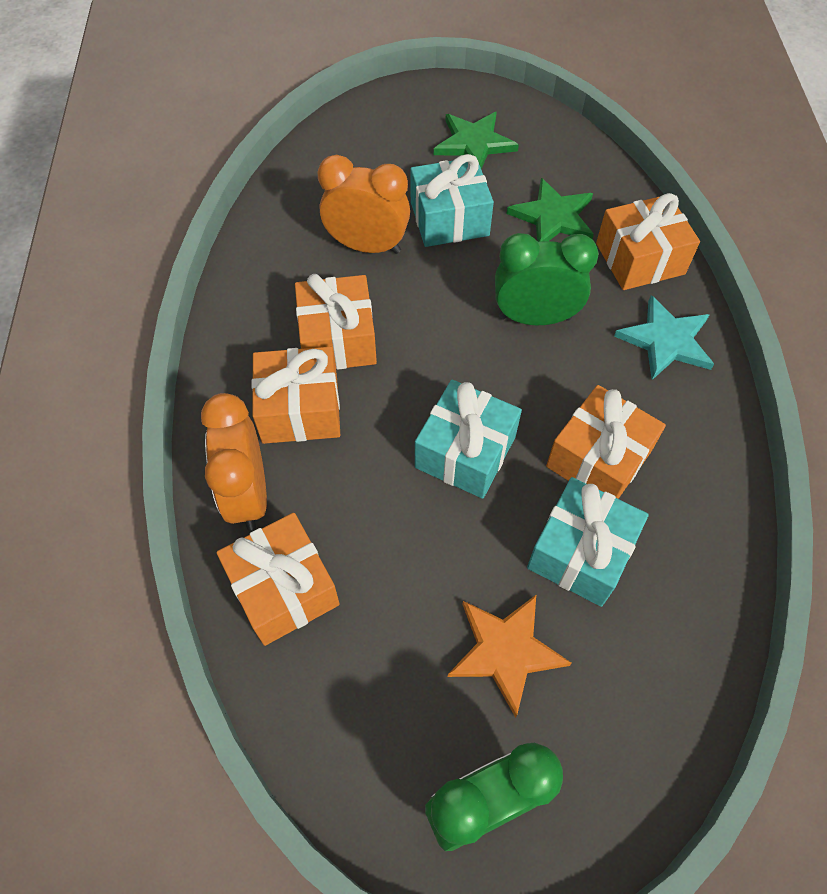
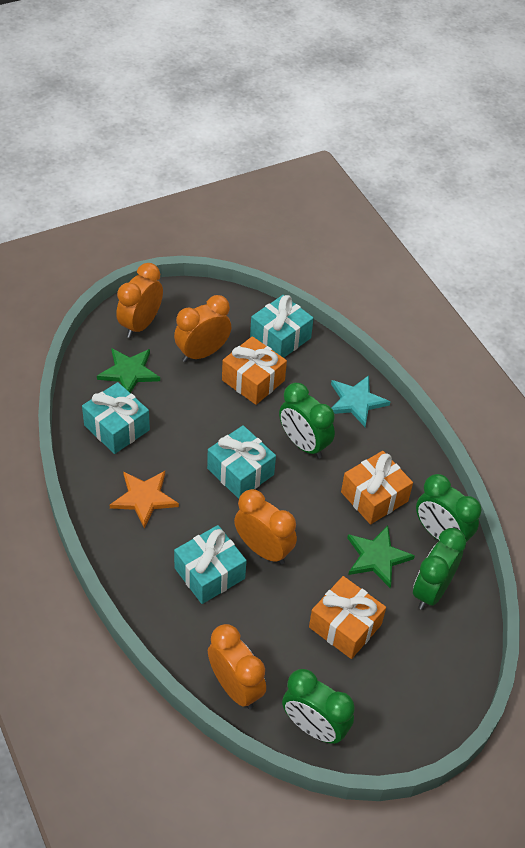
green clock: 2 -> 4
orange clock: 2 -> 4
orange gift: 5 -> 3
turquoise gift: 3 -> 4

